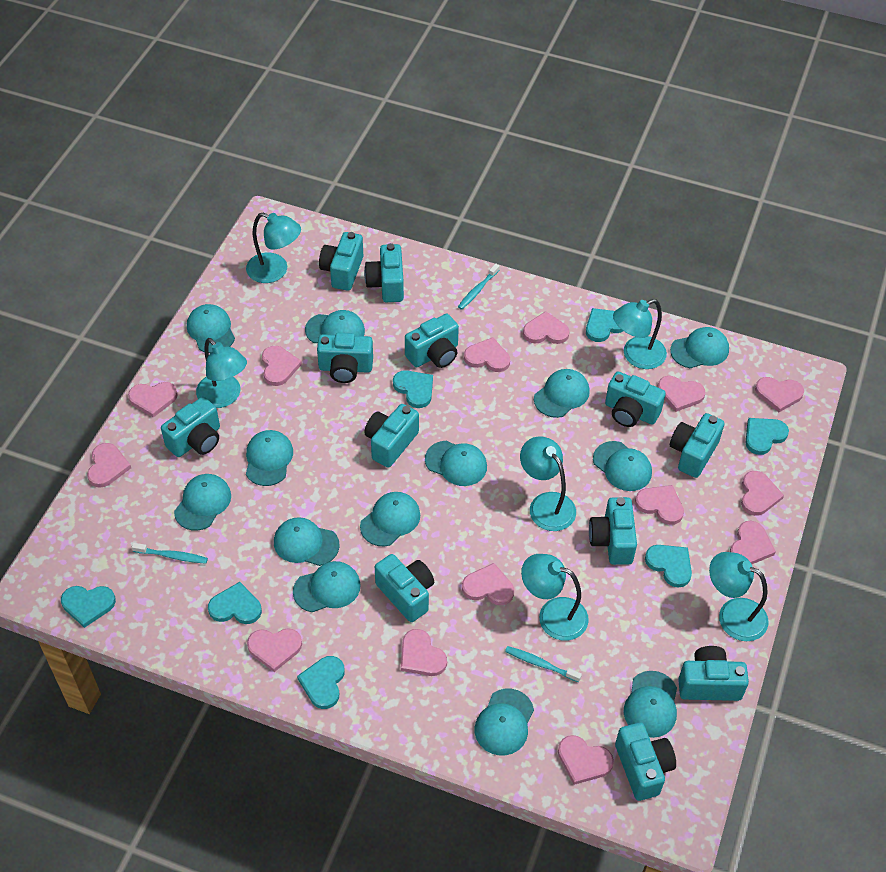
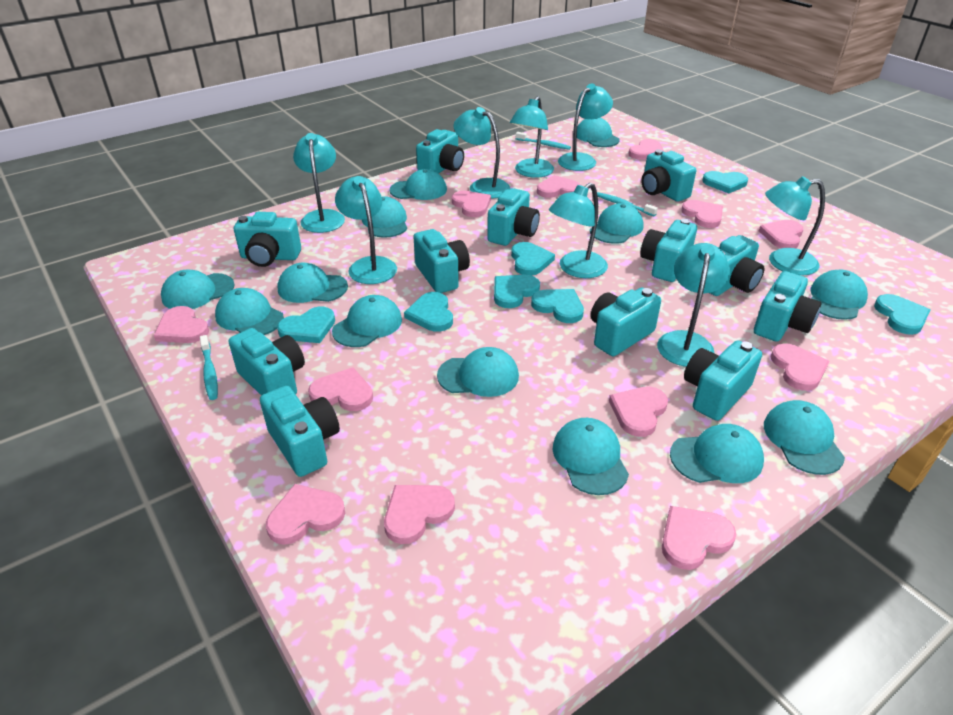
pink heart: 14 -> 12
turquoise lamp: 6 -> 8

